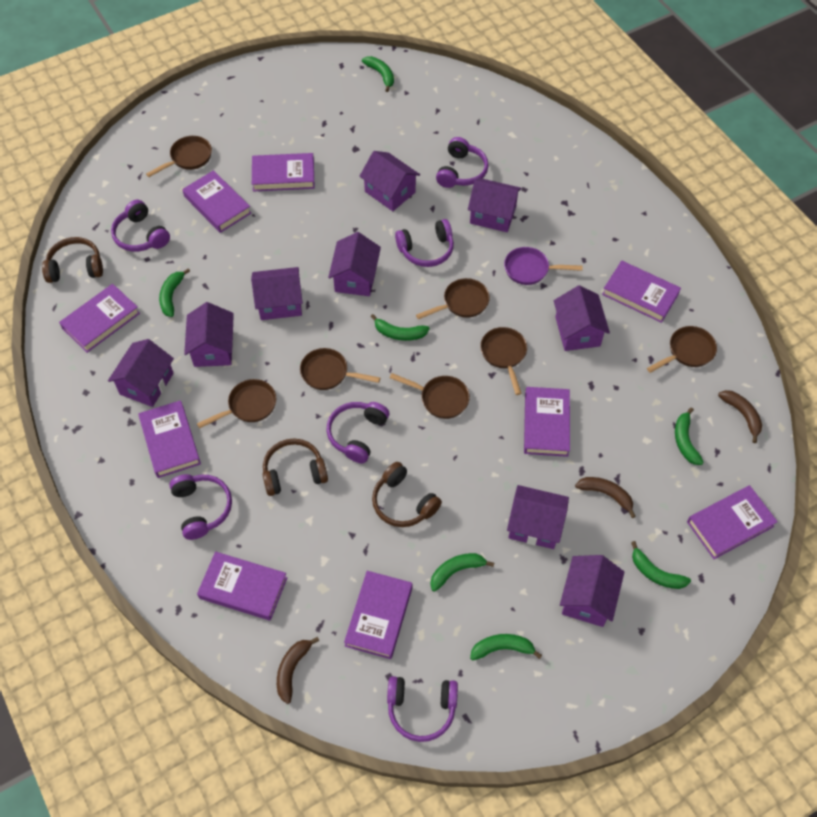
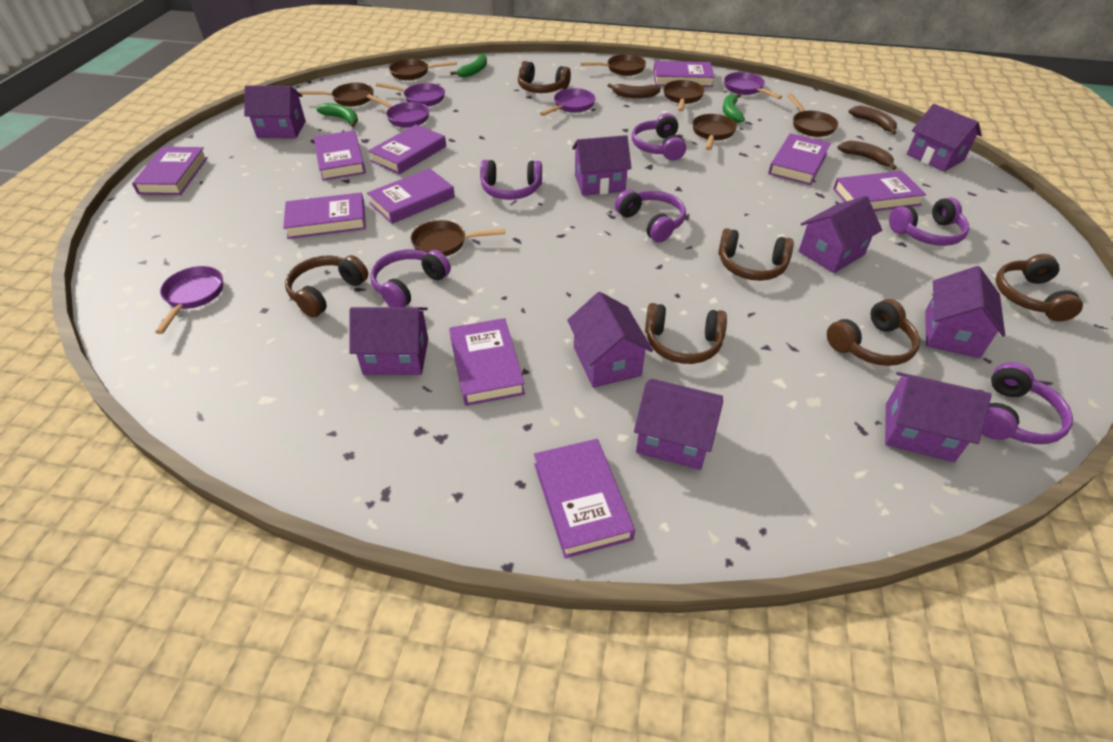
brown headphones: 3 -> 6
green banana: 7 -> 3
purple book: 9 -> 10
purple pan: 1 -> 5

